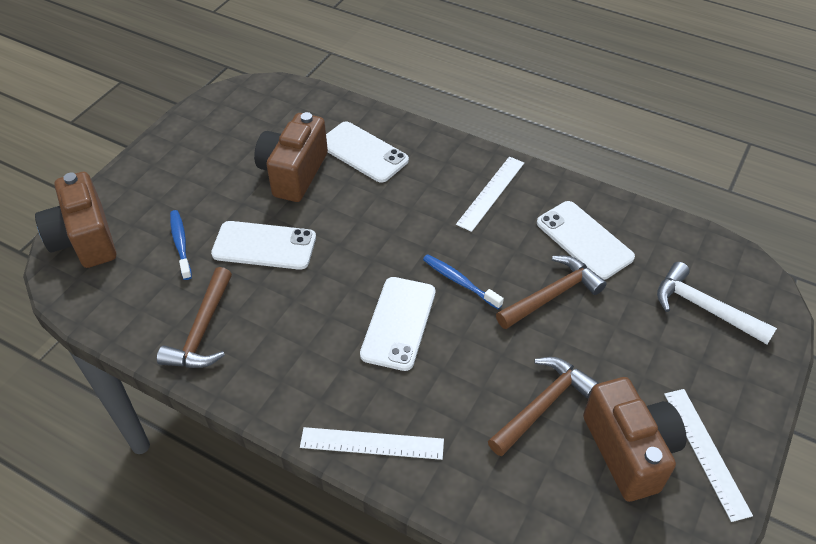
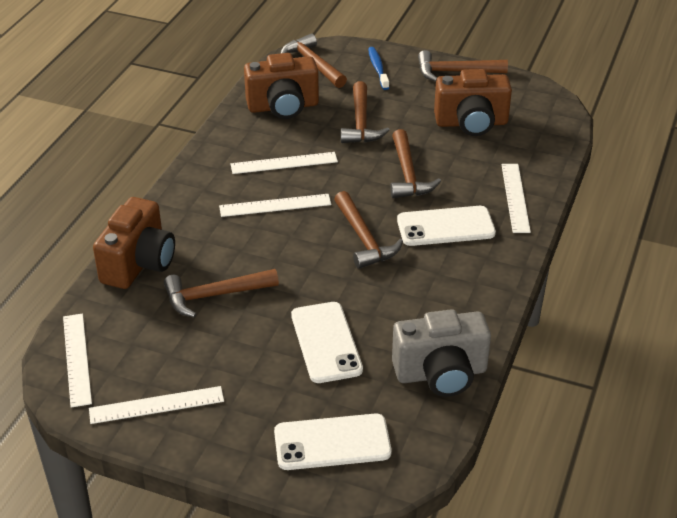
blue toothbrush: 2 -> 1
brown hammer: 3 -> 6
grey camera: 0 -> 1
white hammer: 1 -> 0
white phone: 4 -> 3
white ruler: 3 -> 5

